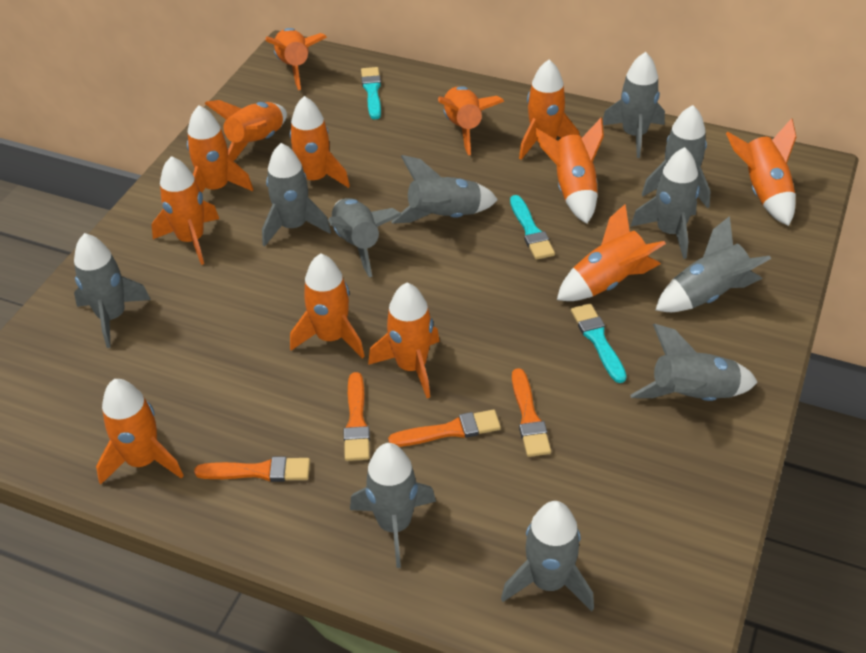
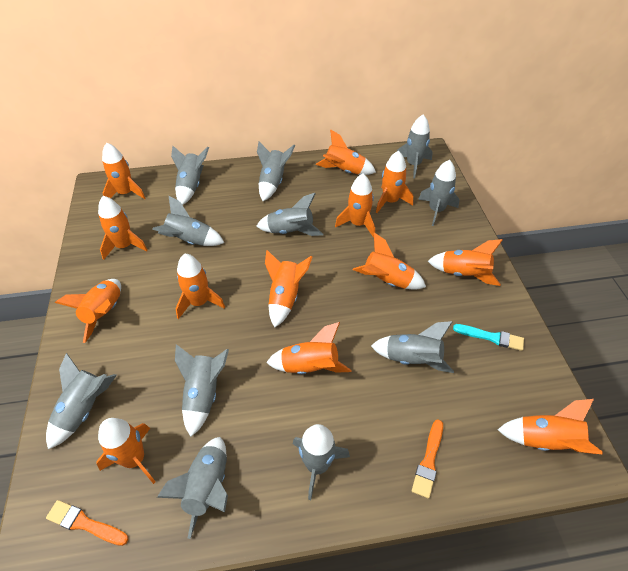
orange brush: 4 -> 2
turquoise brush: 3 -> 1

